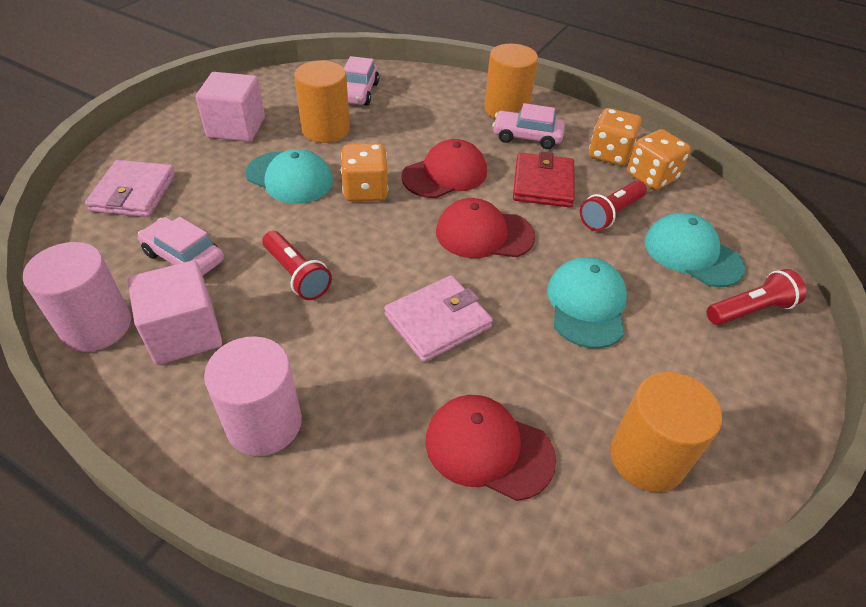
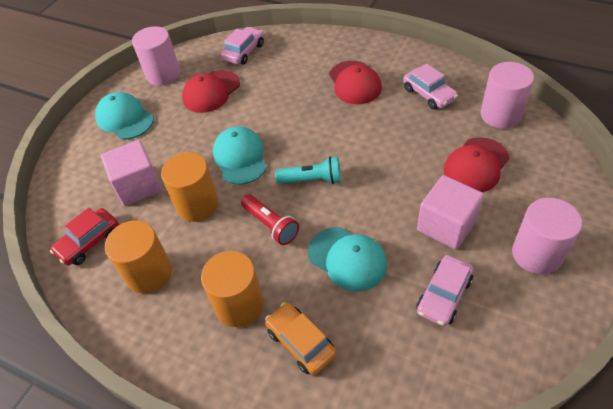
orange car: 0 -> 1
orange dice: 3 -> 0
pink cylinder: 2 -> 3
pink wallet: 2 -> 0
red car: 0 -> 1
red flashlight: 3 -> 1
red wallet: 1 -> 0
turquoise flashlight: 0 -> 1

